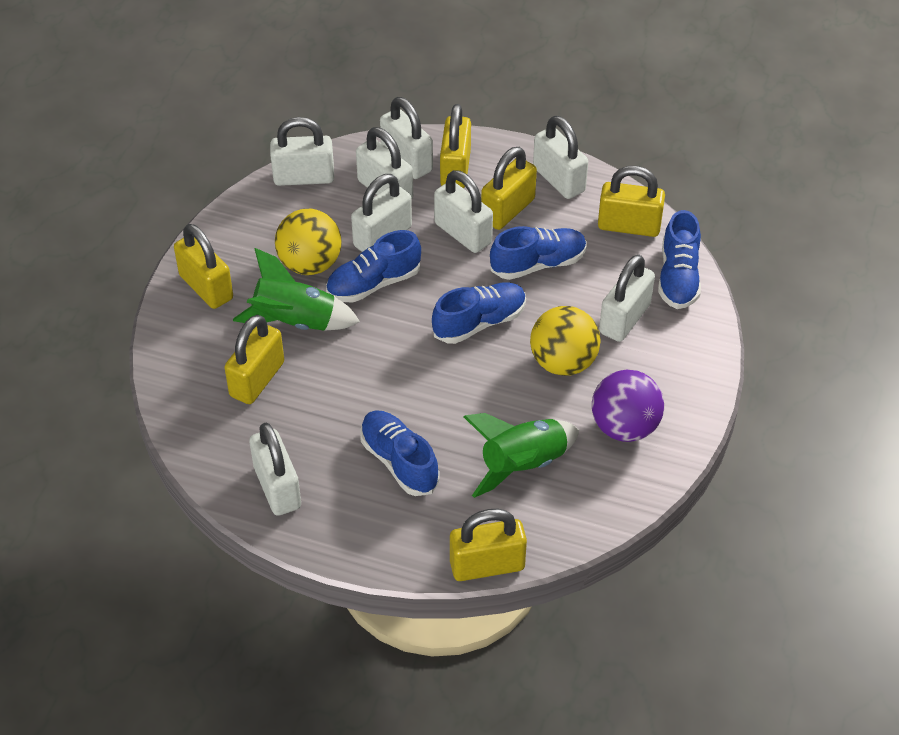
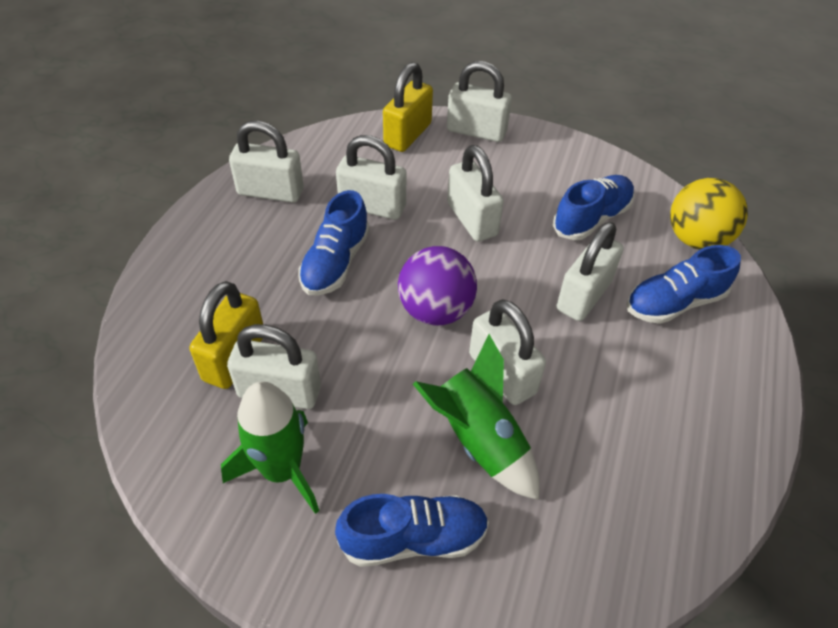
blue shoe: 5 -> 4
white padlock: 8 -> 7
yellow ball: 2 -> 1
yellow padlock: 6 -> 2

